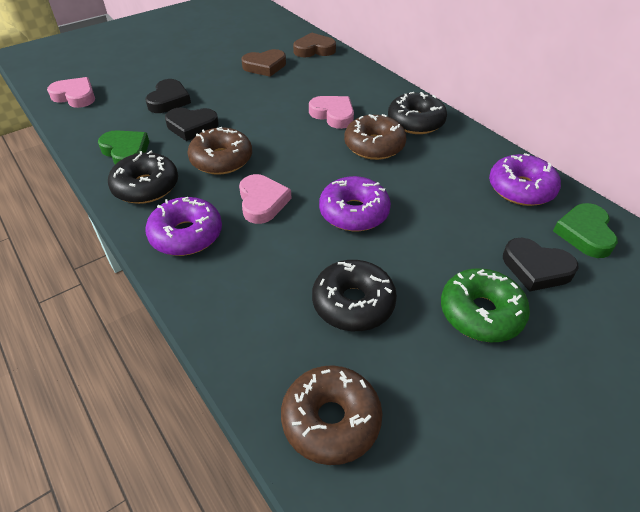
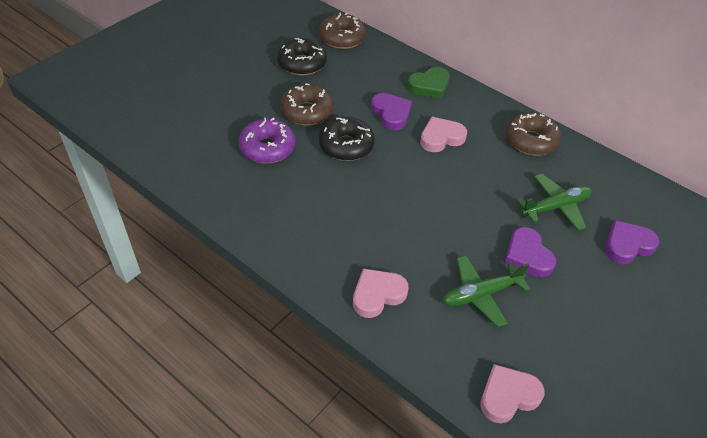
black donut: 3 -> 2
black heart: 3 -> 0
brown heart: 2 -> 0
green donut: 1 -> 0
green heart: 2 -> 1
green plane: 0 -> 2
purple donut: 3 -> 1
purple heart: 0 -> 3

